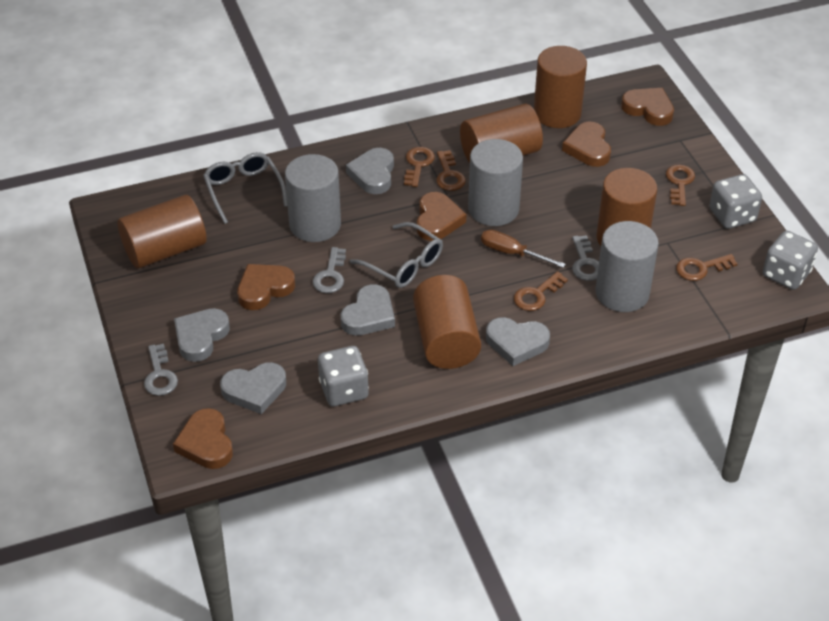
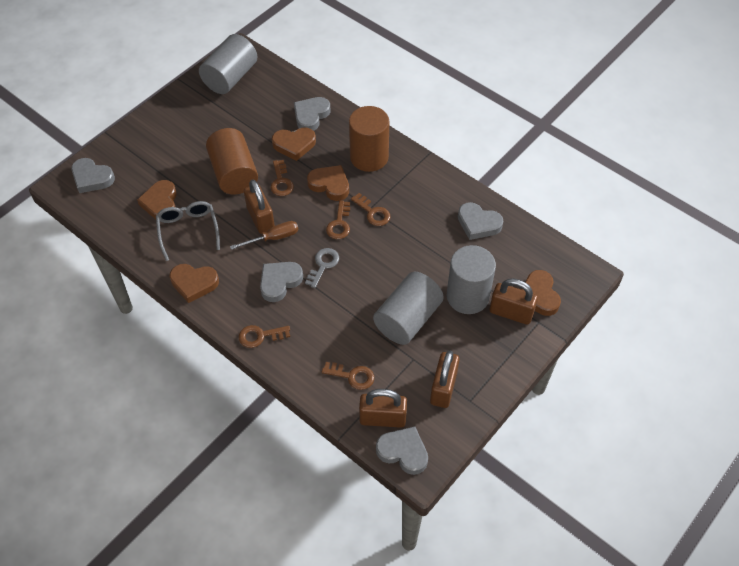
brown cylinder: 5 -> 2
brown padlock: 0 -> 4
grey dice: 3 -> 0
grey glasses: 2 -> 1
grey key: 3 -> 1

